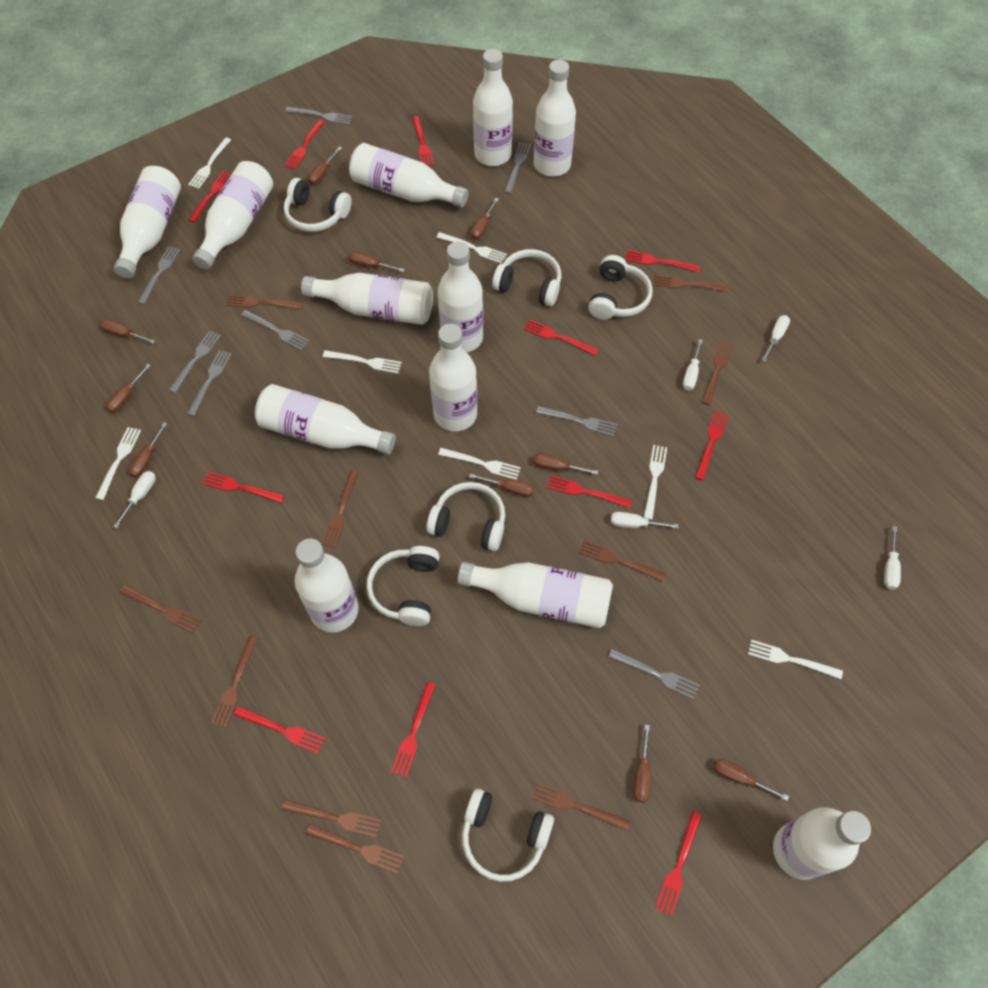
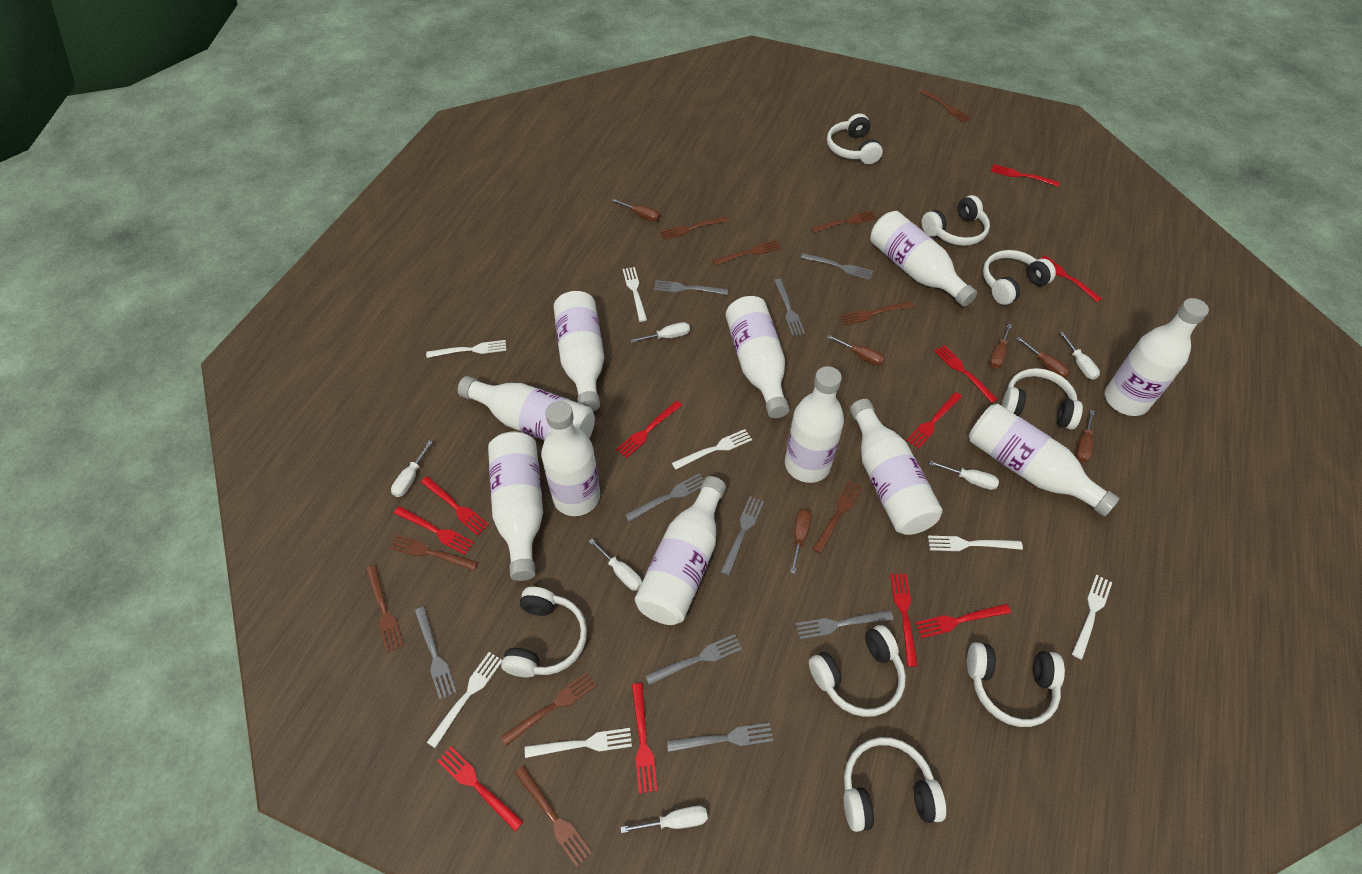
brown screwdriver: 10 -> 6
grey fork: 8 -> 9
white bottle: 12 -> 11
white headphones: 6 -> 8
white screwdriver: 5 -> 6

